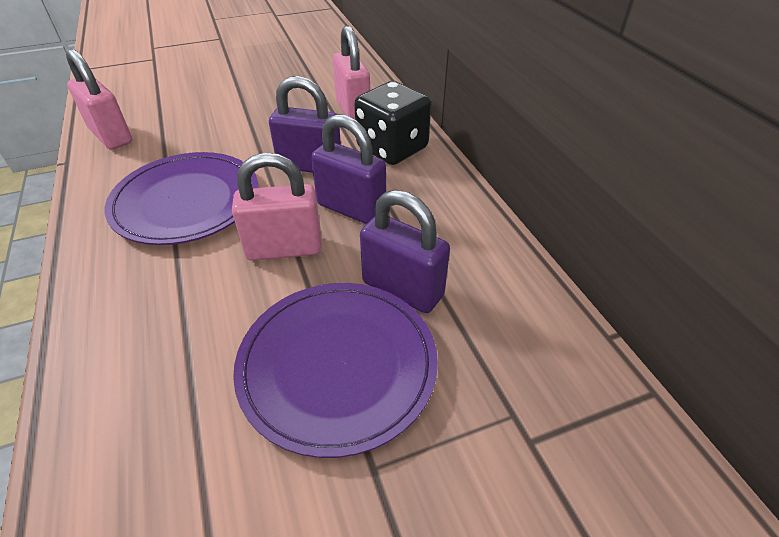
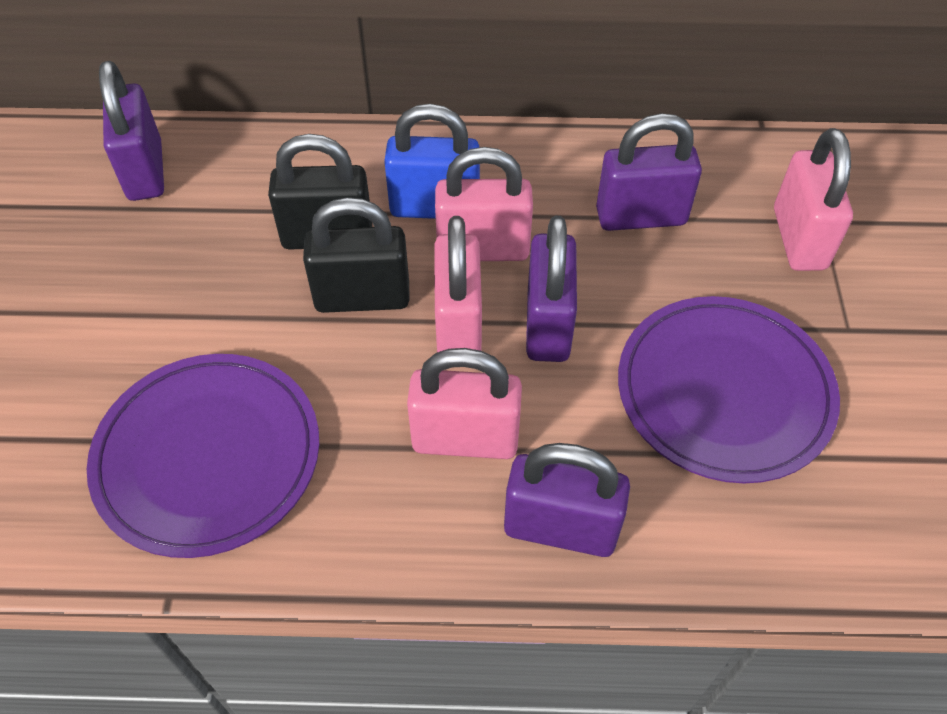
black dice: 1 -> 0
black padlock: 0 -> 2
blue padlock: 0 -> 1
pink padlock: 3 -> 4
purple padlock: 3 -> 4

